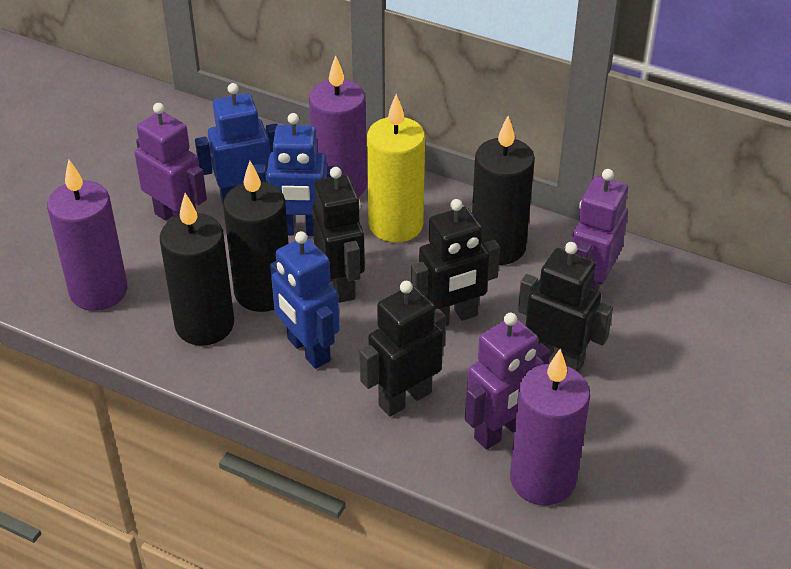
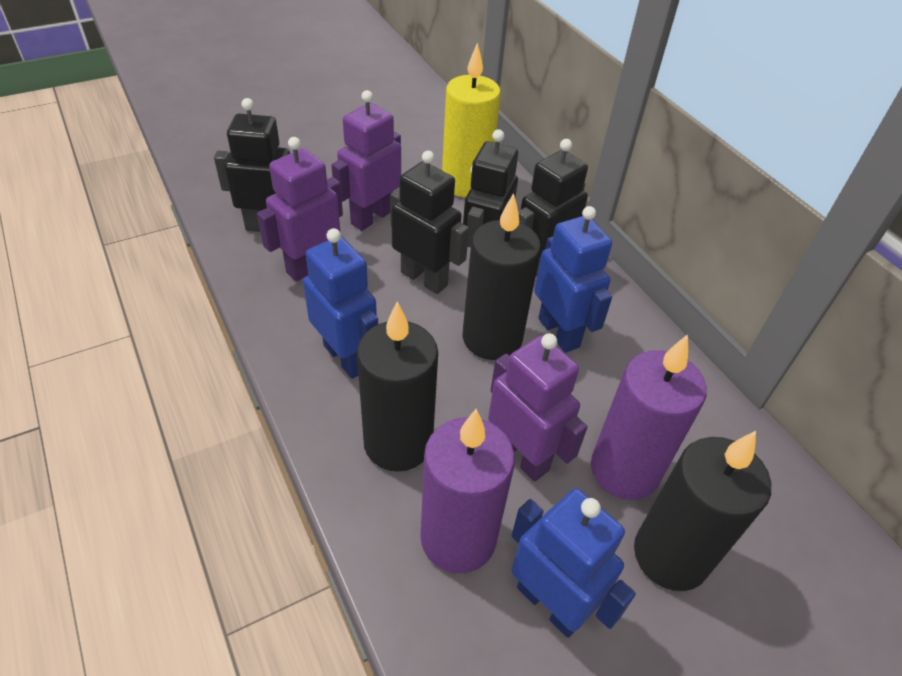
purple candle: 3 -> 2

